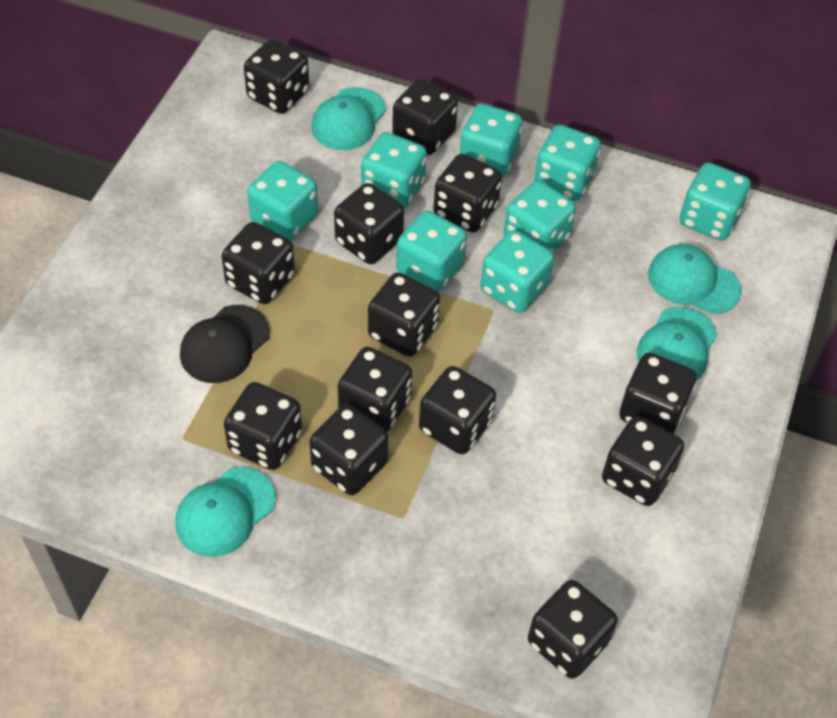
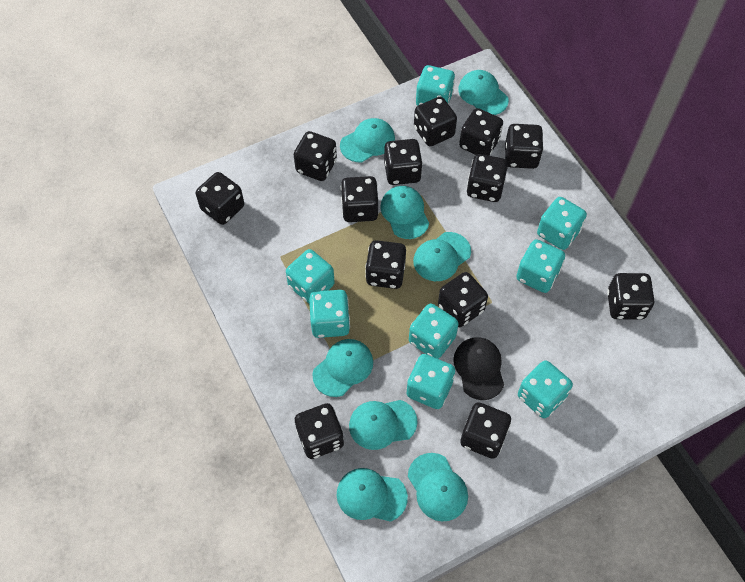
turquoise cap: 4 -> 8

